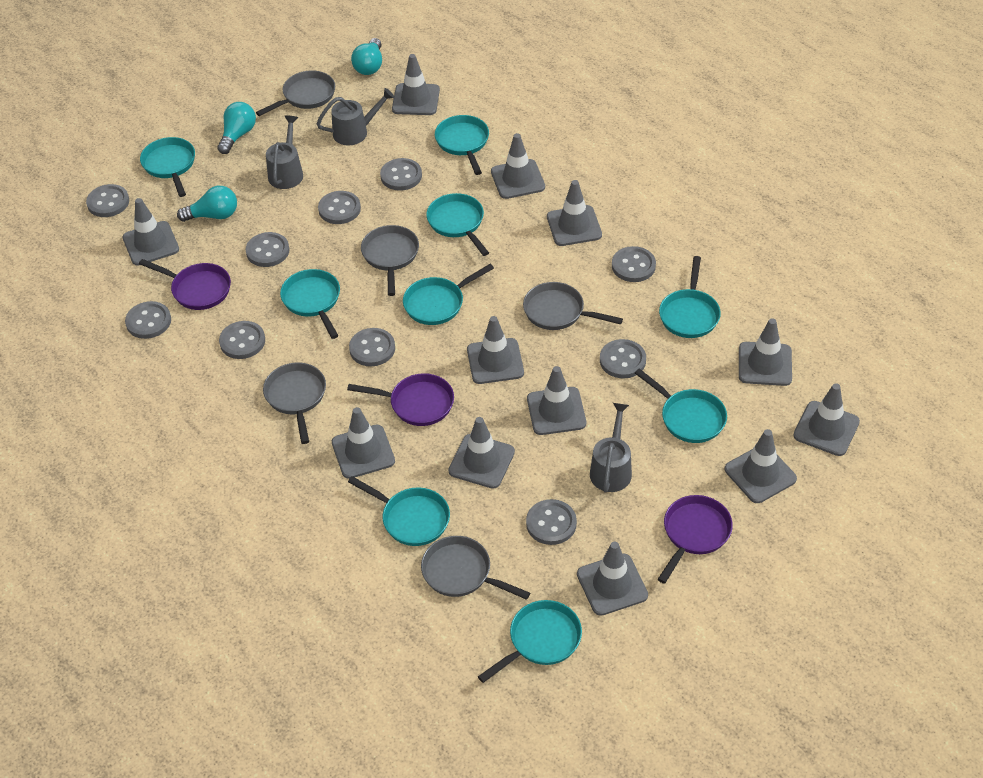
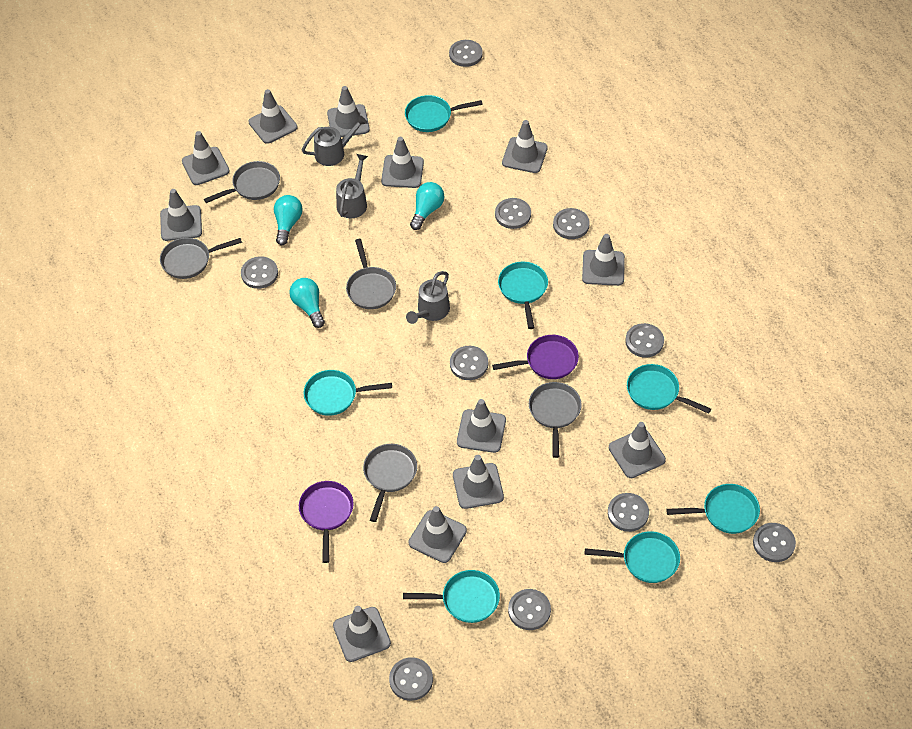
purple pan: 3 -> 2
turquoise pan: 9 -> 7

